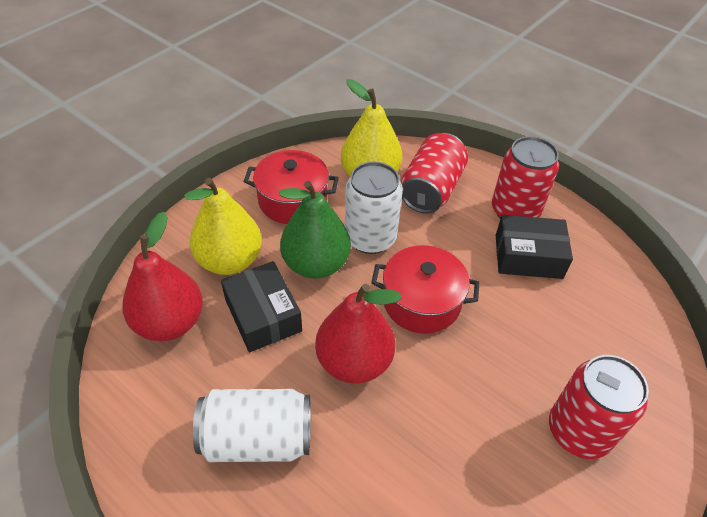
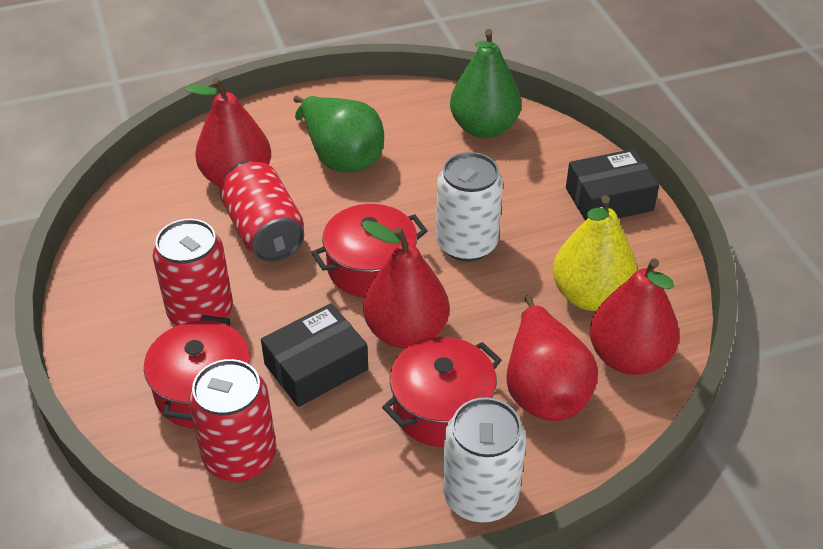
green pear: 1 -> 2
red pear: 2 -> 4
red pot: 2 -> 3
yellow pear: 2 -> 1

